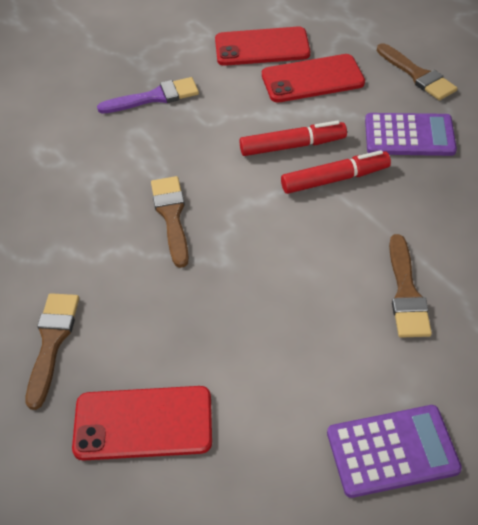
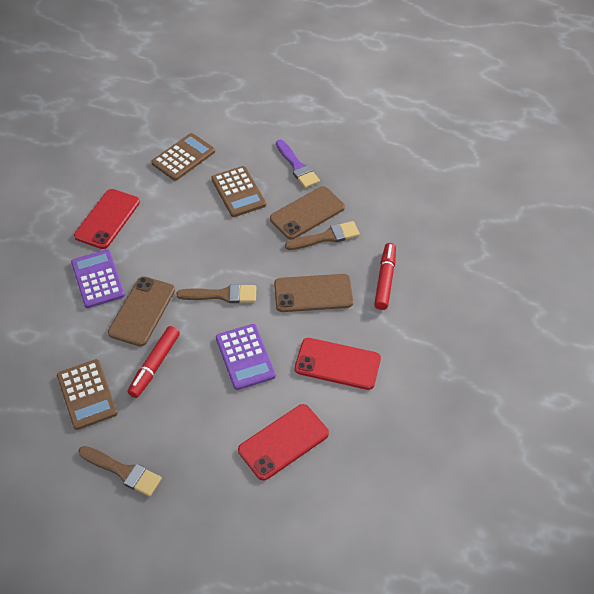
brown brush: 4 -> 3
brown calculator: 0 -> 3
brown phone: 0 -> 3

